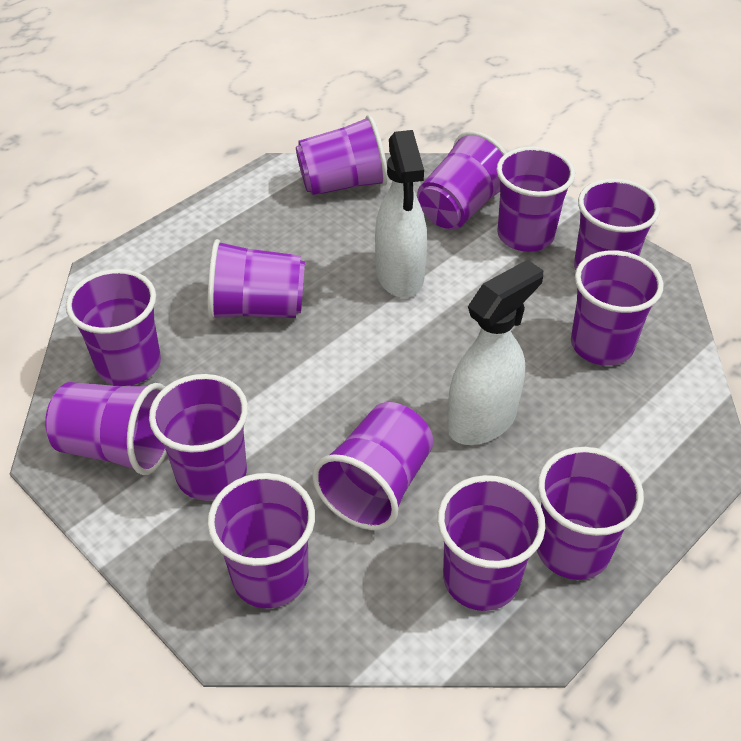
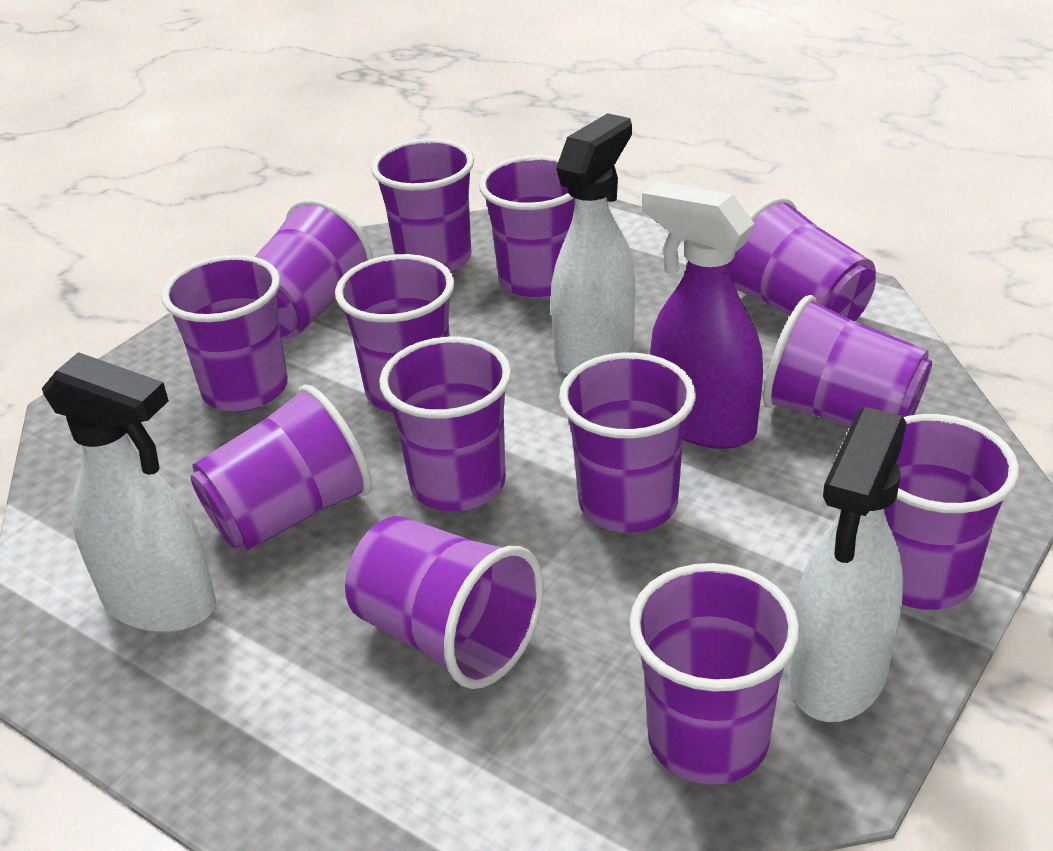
purple spray bottle: 0 -> 1
white spray bottle: 2 -> 3

